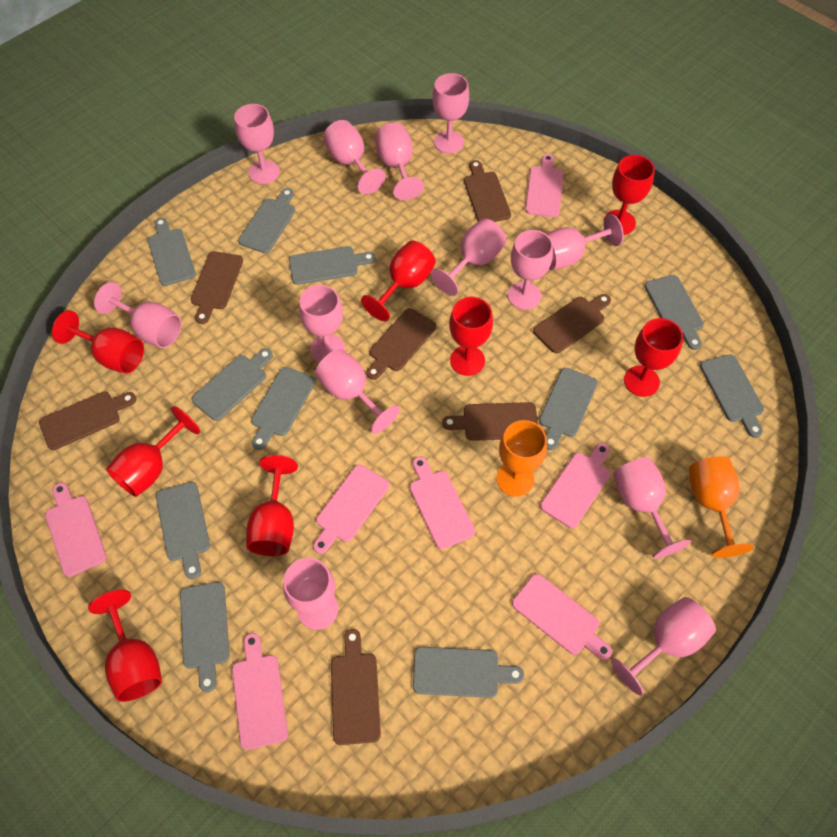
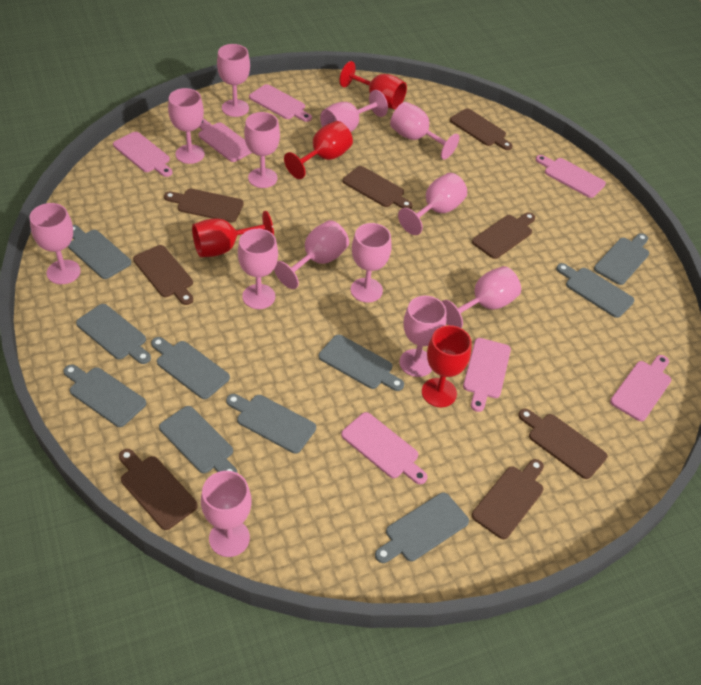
brown cutting board: 7 -> 8
grey cutting board: 11 -> 10
orange goblet: 2 -> 0
red goblet: 8 -> 4

